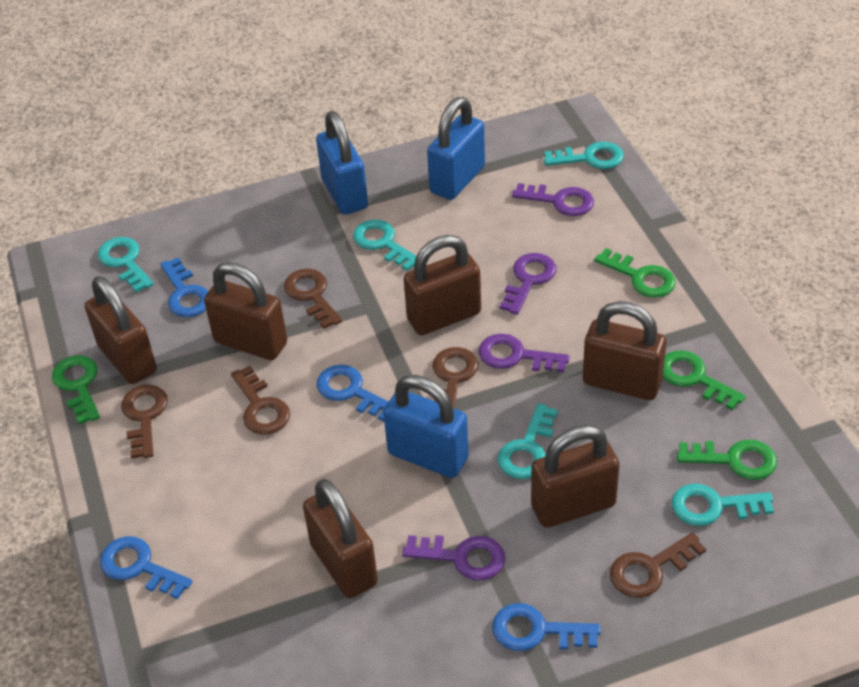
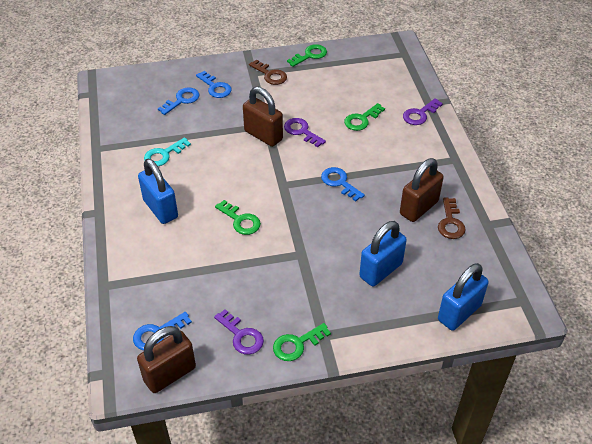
brown key: 5 -> 2
brown padlock: 6 -> 3
purple key: 4 -> 3
turquoise key: 5 -> 1

